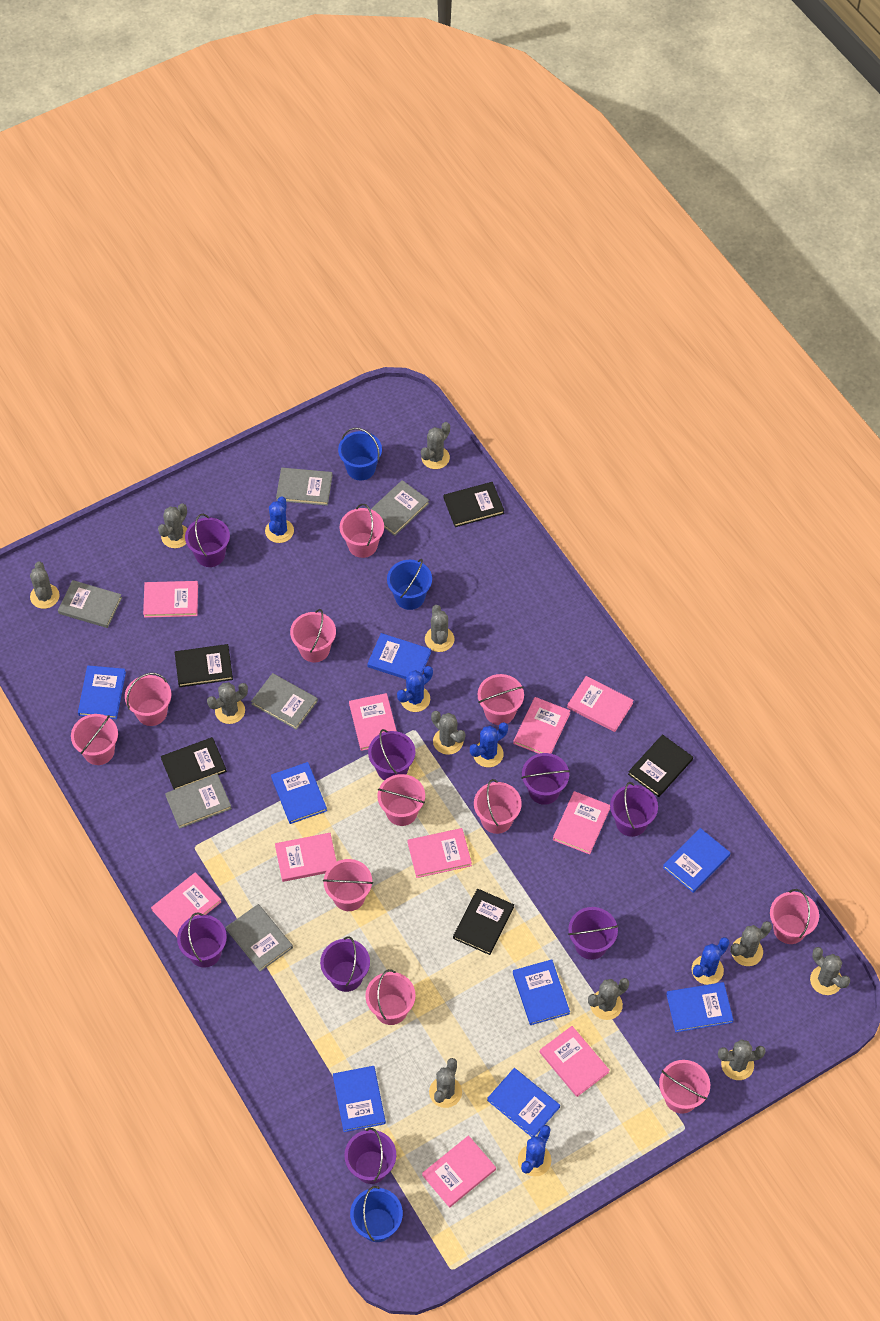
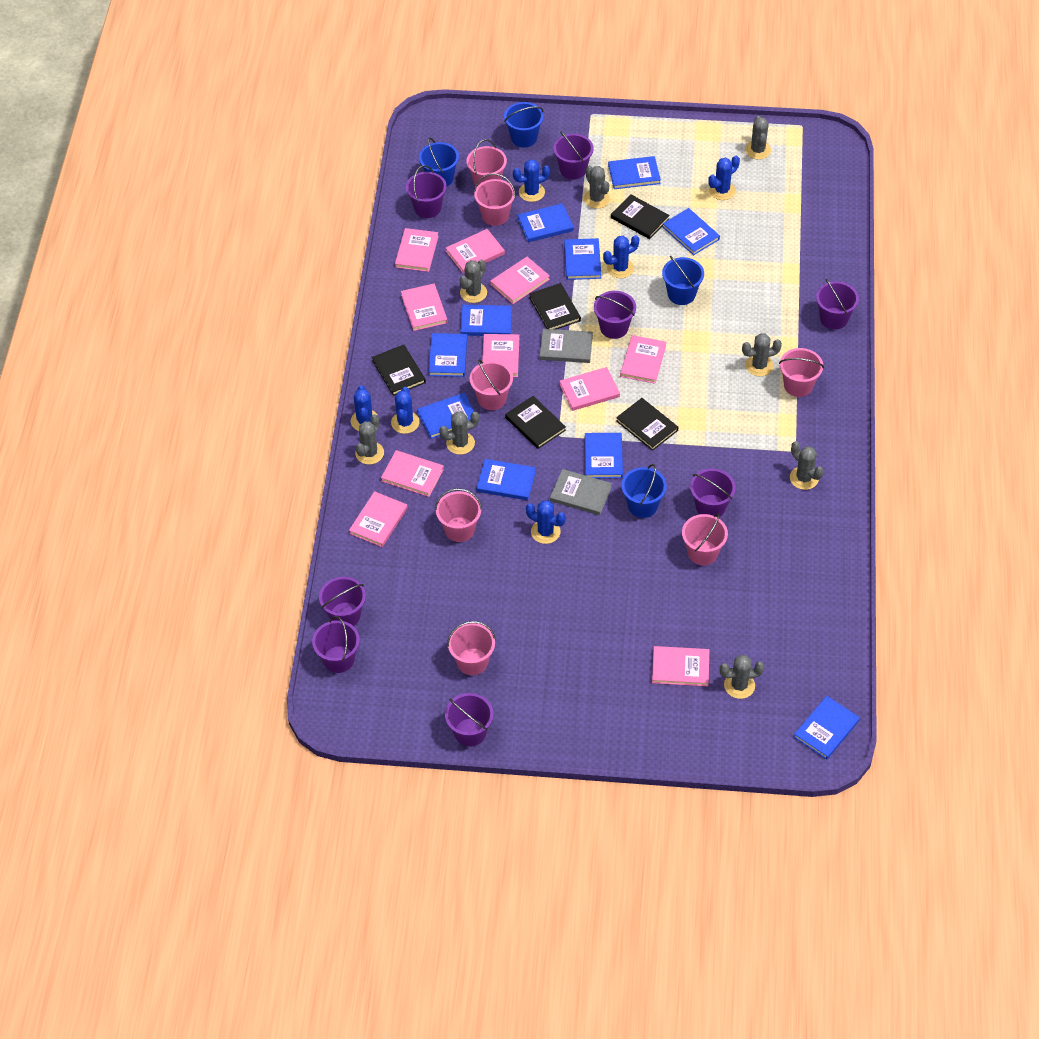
blue book: 8 -> 10
blue bucket: 3 -> 4
blue cactus: 5 -> 6
grey book: 6 -> 2
grey cactus: 11 -> 8
pink bucket: 11 -> 7

